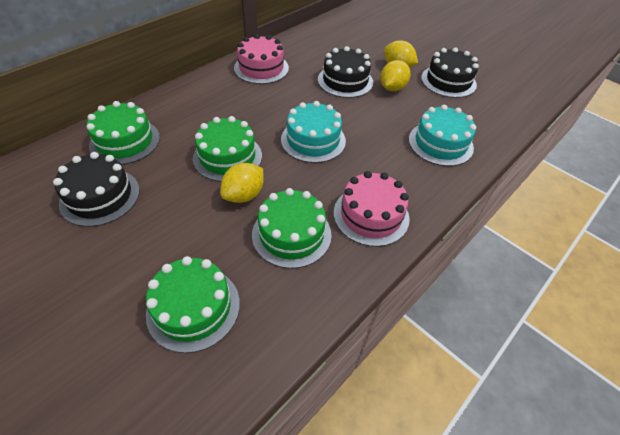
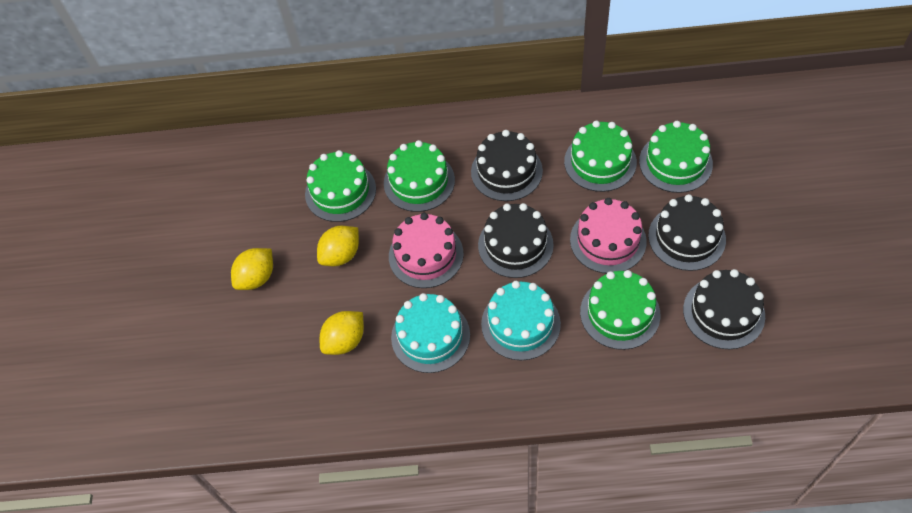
black cake: 3 -> 4
green cake: 4 -> 5

